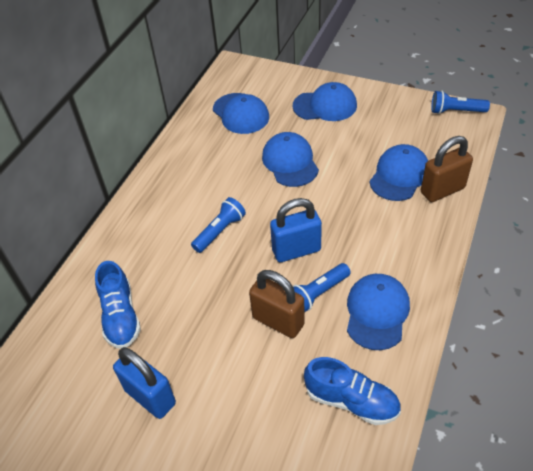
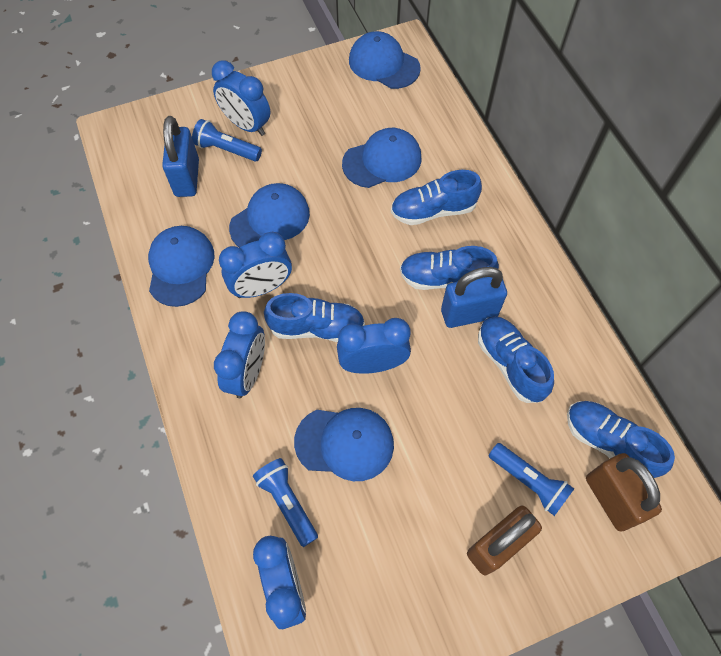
blue clock: 0 -> 5
blue shoe: 2 -> 5

